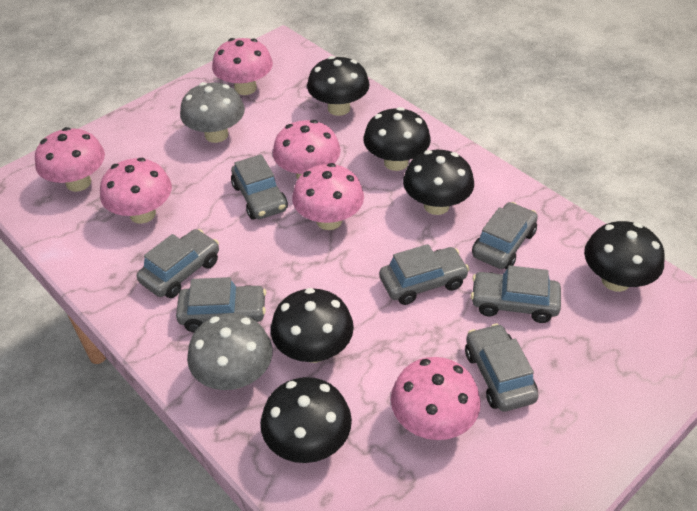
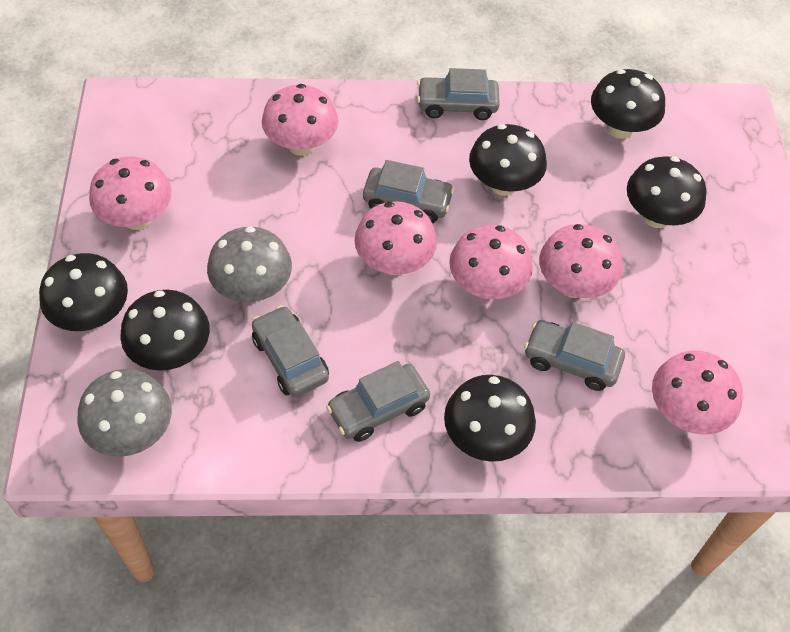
grey car: 7 -> 5

